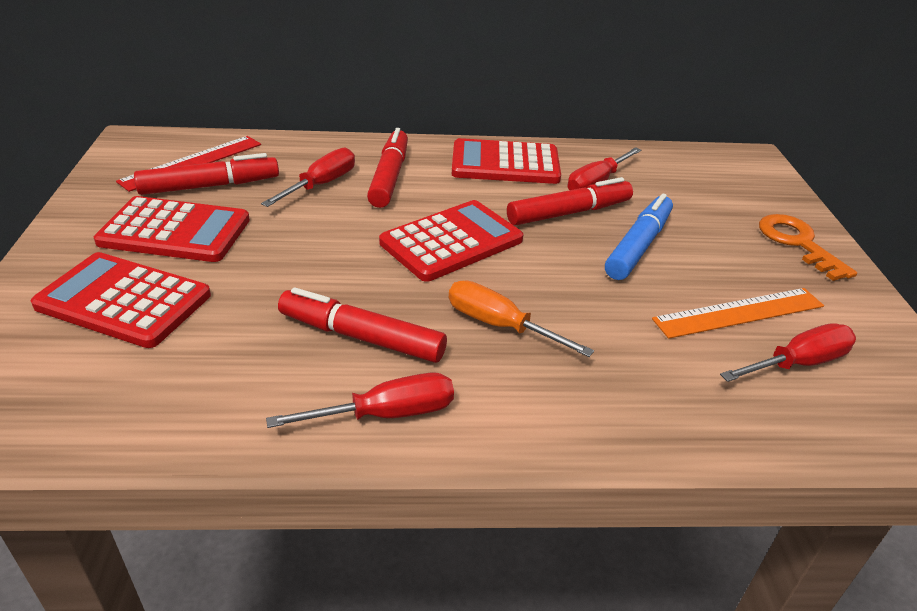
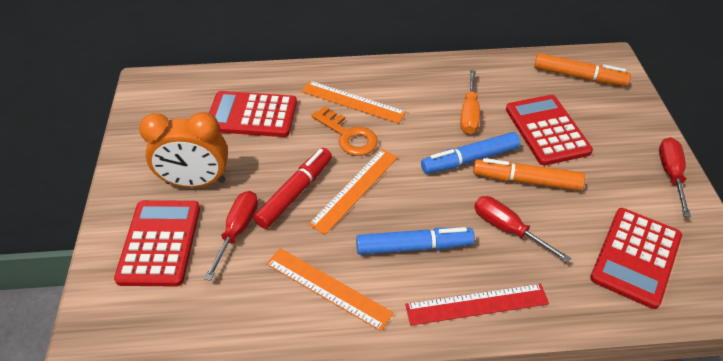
blue marker: 1 -> 2
orange clock: 0 -> 1
orange marker: 0 -> 2
orange ruler: 1 -> 3
red marker: 4 -> 1
red screwdriver: 4 -> 3

